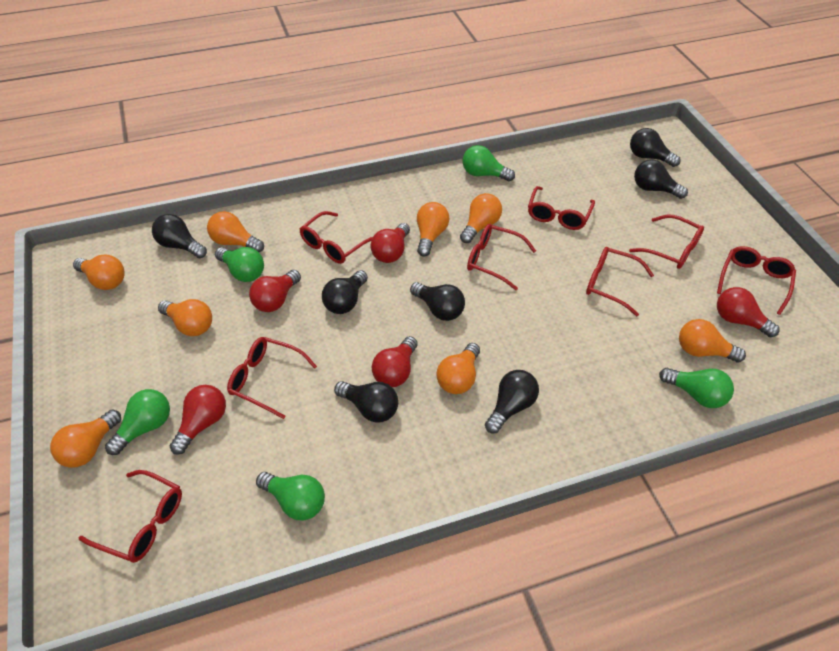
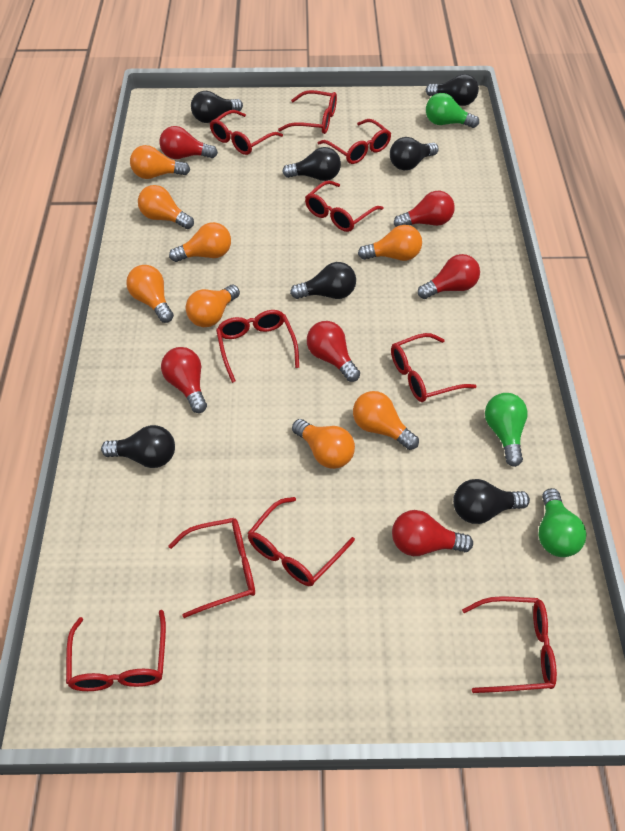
green light bulb: 5 -> 3
red glasses: 8 -> 10
red light bulb: 5 -> 6

